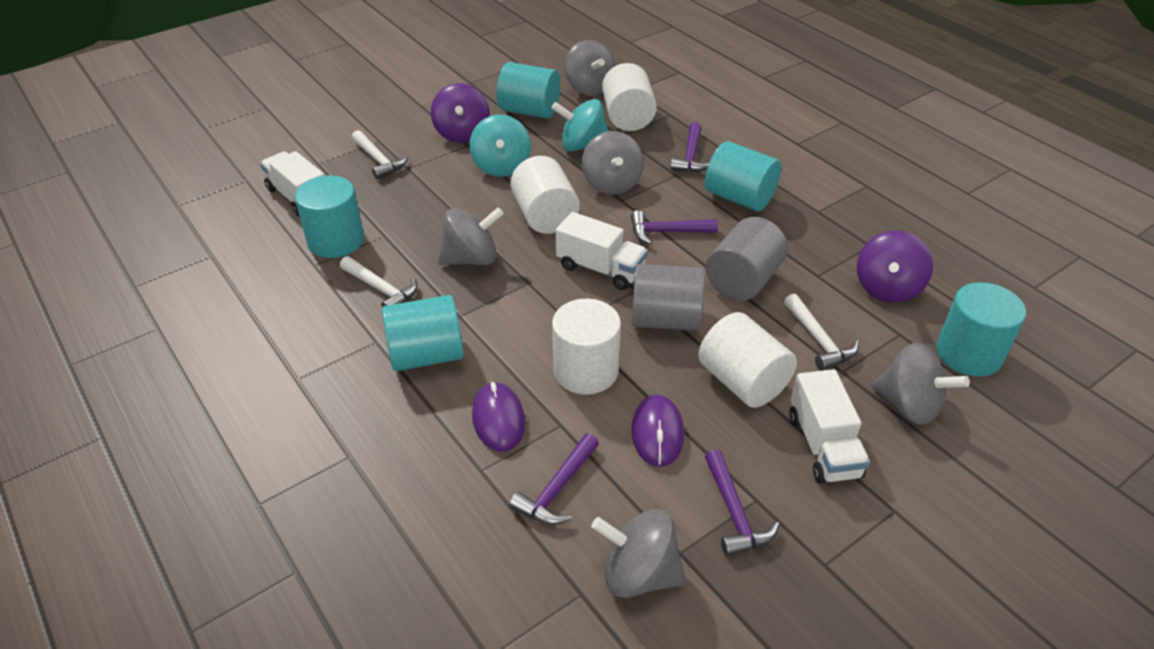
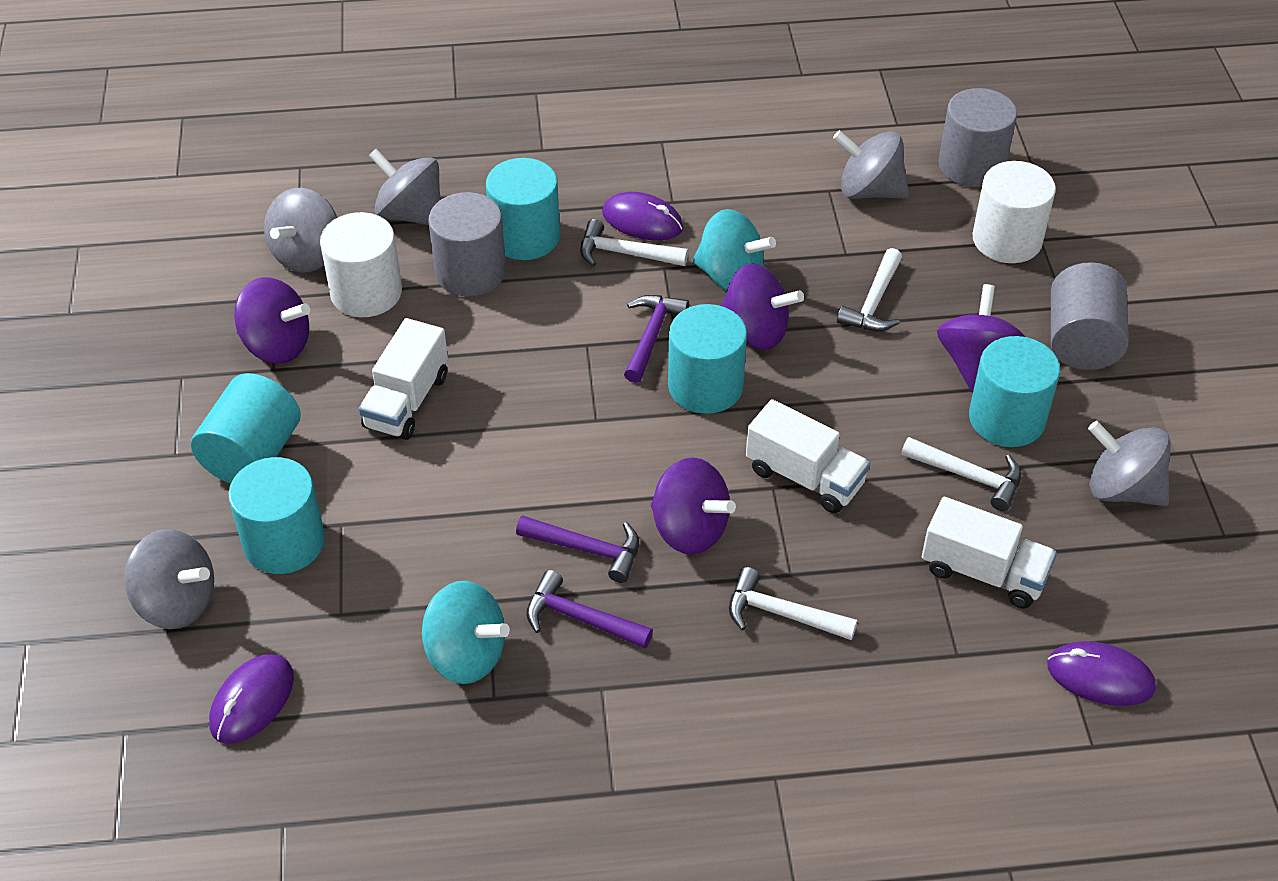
grey cylinder: 2 -> 3
purple hammer: 4 -> 3
purple mouse: 2 -> 3
purple spinning top: 2 -> 4
white cylinder: 4 -> 2
white hammer: 3 -> 4

